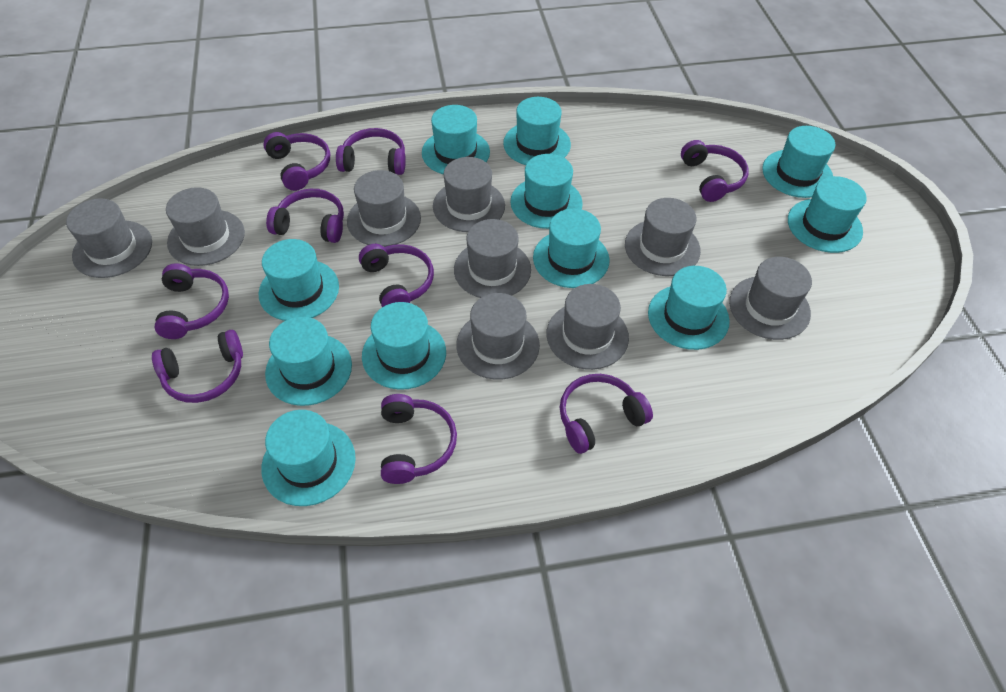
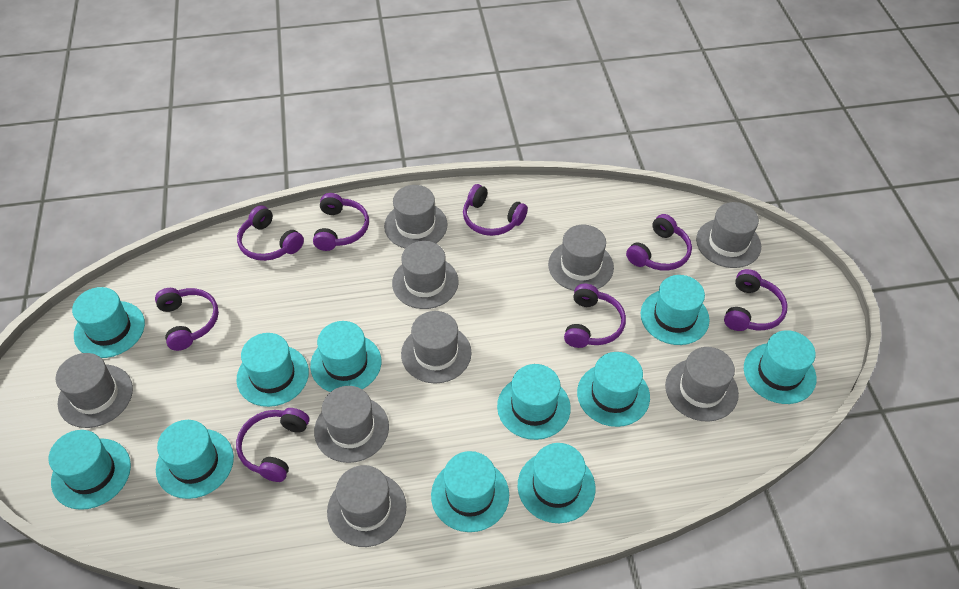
purple headphones: 9 -> 8

